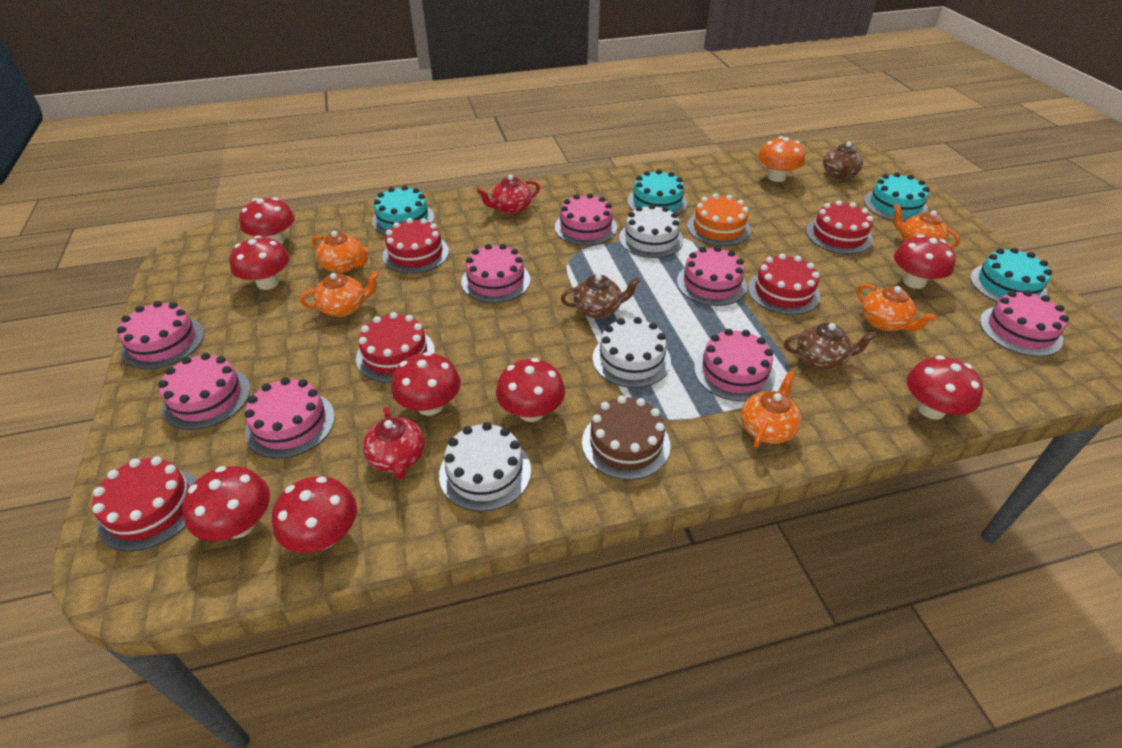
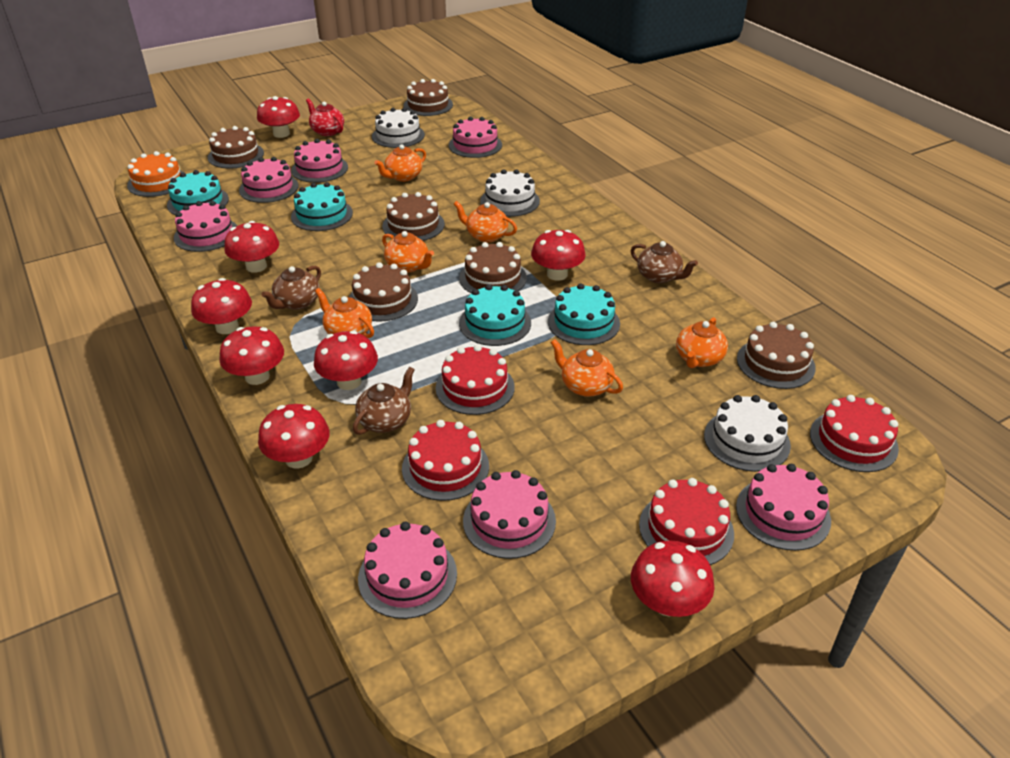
brown cake: 1 -> 6
orange mushroom: 1 -> 0
orange teapot: 5 -> 6
pink cake: 8 -> 7
red cake: 5 -> 4
red teapot: 2 -> 1

